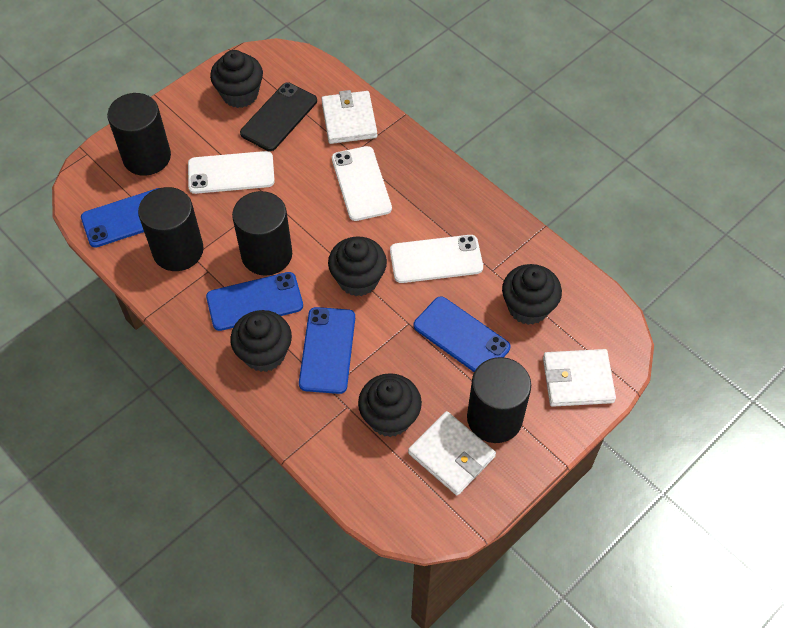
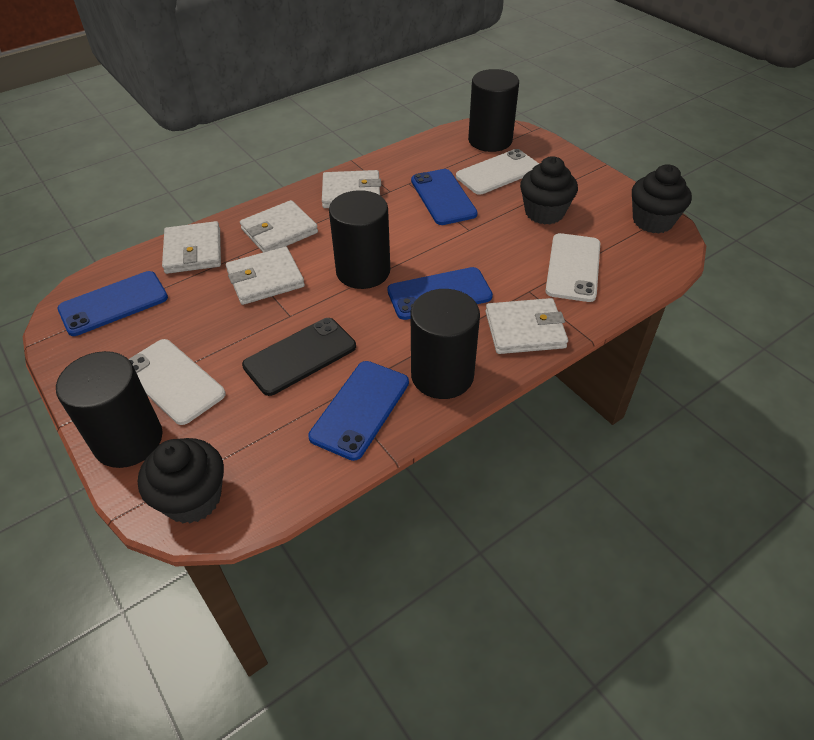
black cupcake: 5 -> 3
white wallet: 3 -> 5

